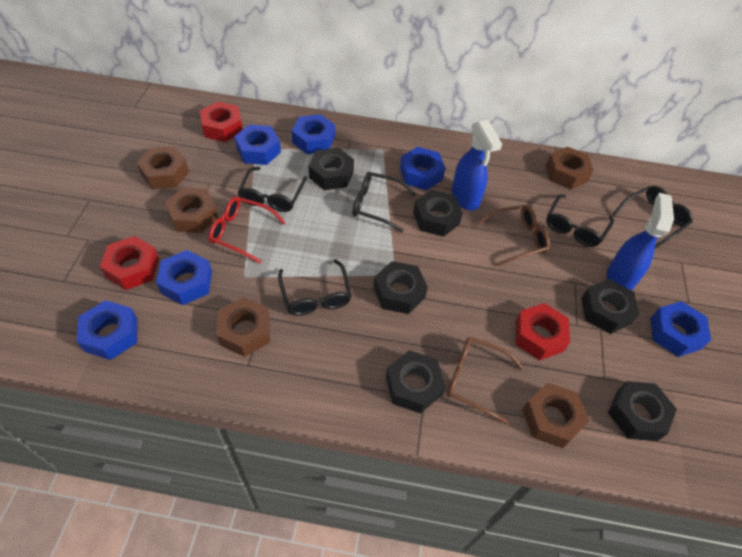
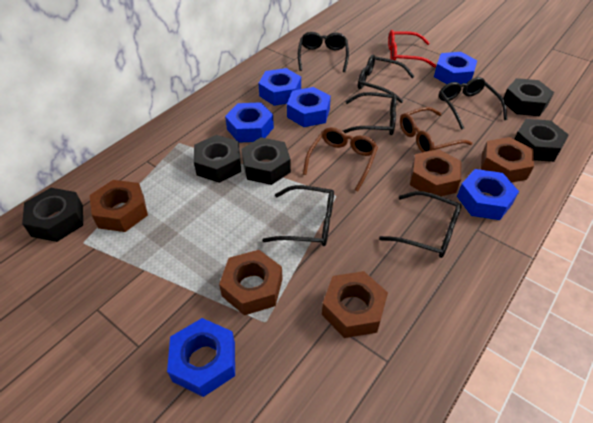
black glasses: 5 -> 6
black nut: 6 -> 5
blue spray bottle: 2 -> 0
red nut: 3 -> 0

